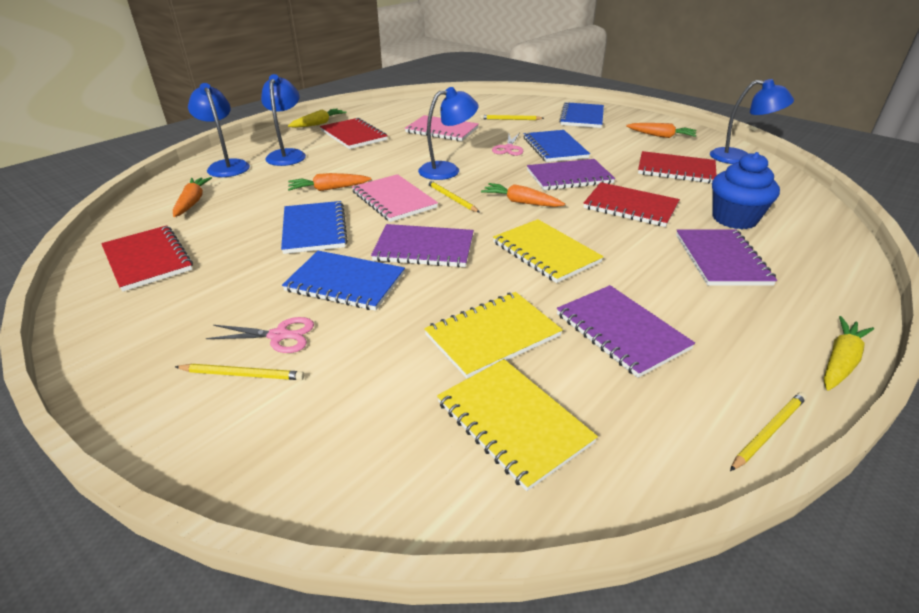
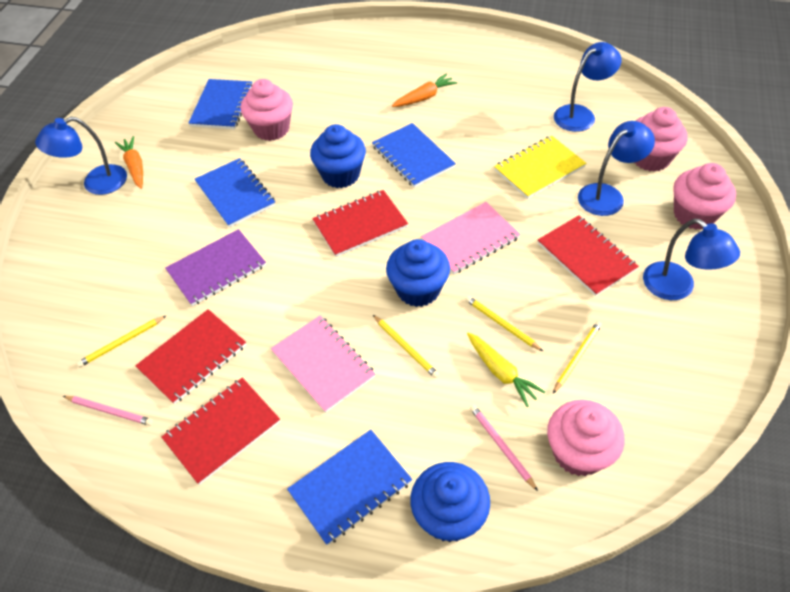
blue cupcake: 1 -> 3
orange carrot: 4 -> 2
pink cupcake: 0 -> 4
pink pencil: 0 -> 2
pink scissors: 2 -> 0
purple notebook: 4 -> 1
yellow carrot: 2 -> 1
yellow notebook: 3 -> 1

